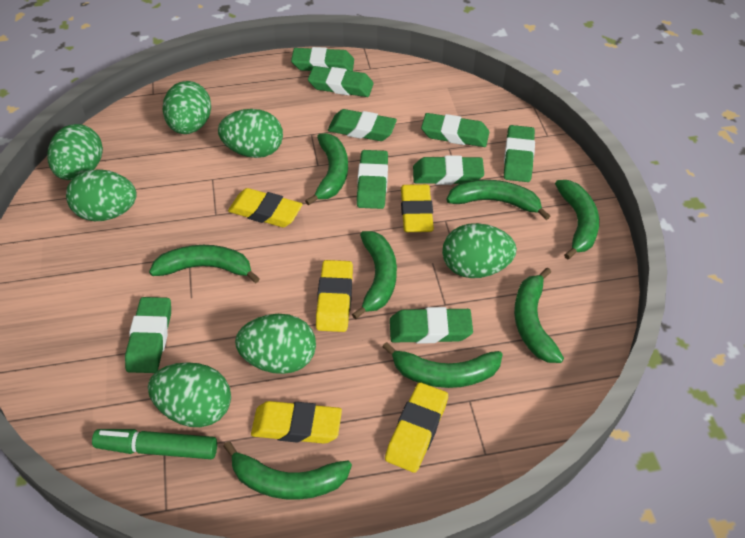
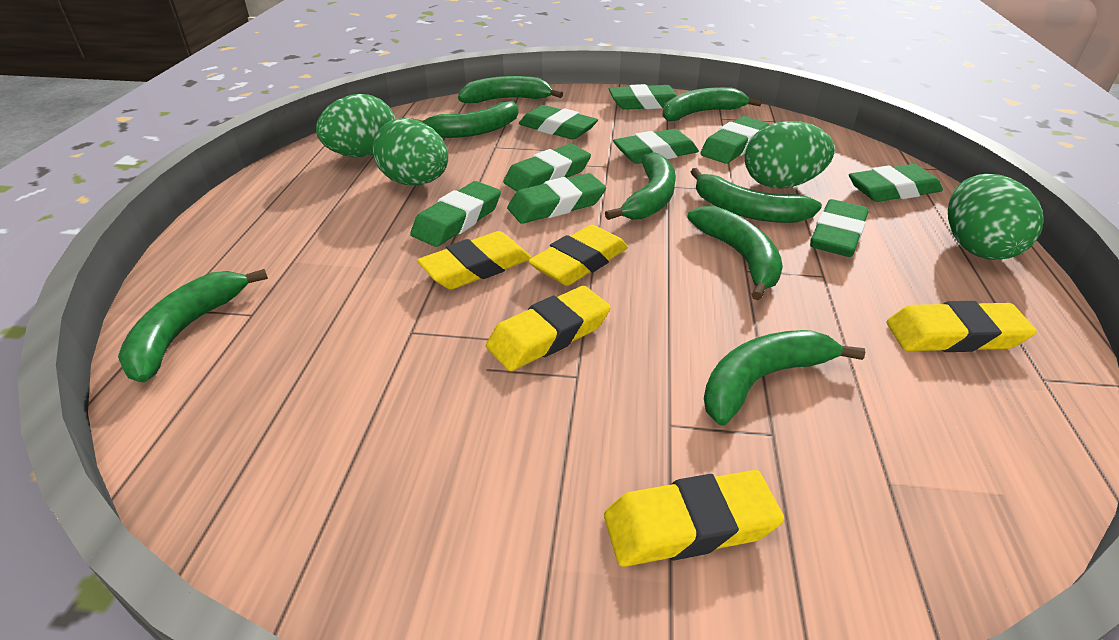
green egg: 7 -> 4
green marker: 1 -> 0

